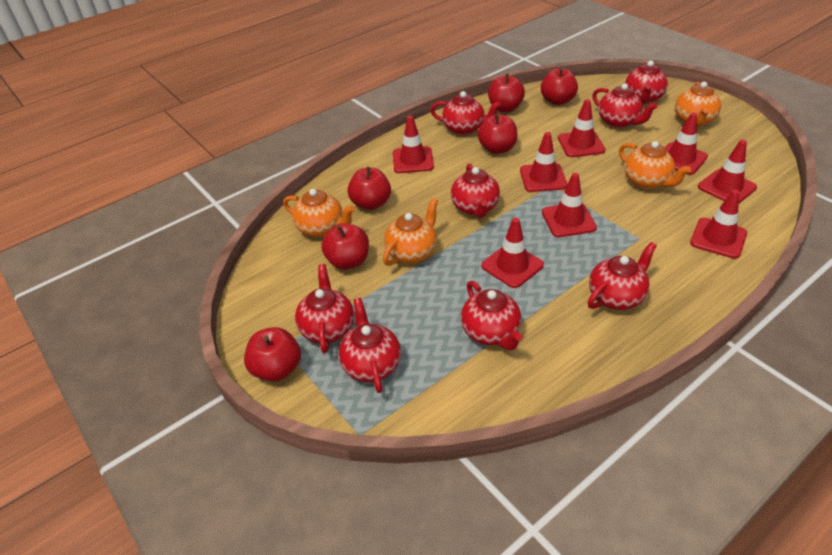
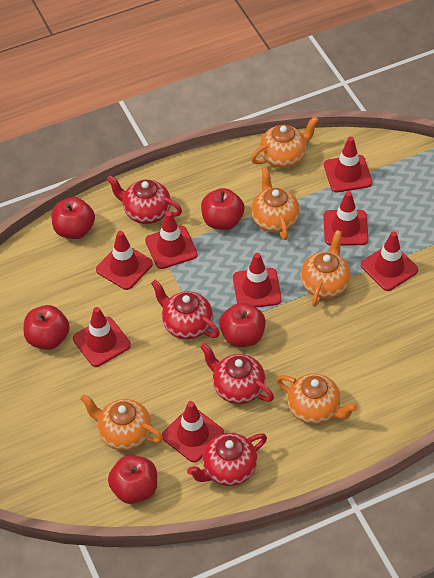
orange teapot: 4 -> 5
red apple: 6 -> 5
red teapot: 8 -> 4

